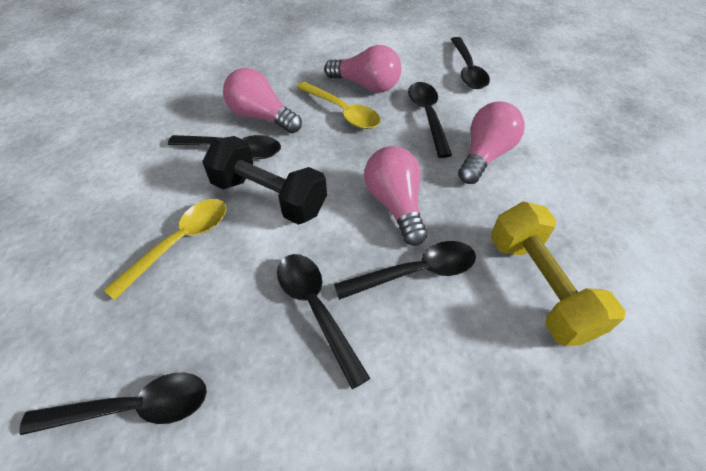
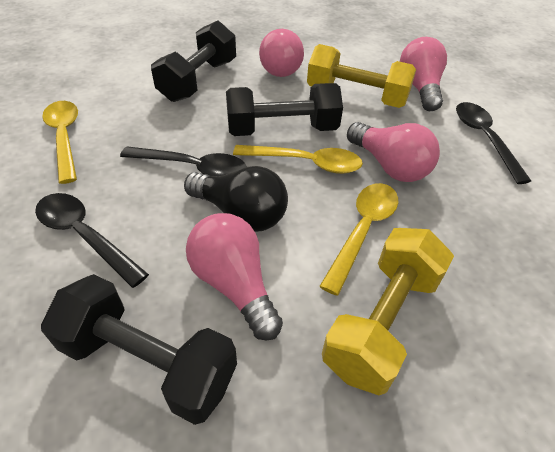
black dumbbell: 1 -> 3
black light bulb: 0 -> 1
black spoon: 6 -> 3
yellow dumbbell: 1 -> 2
yellow spoon: 2 -> 3

